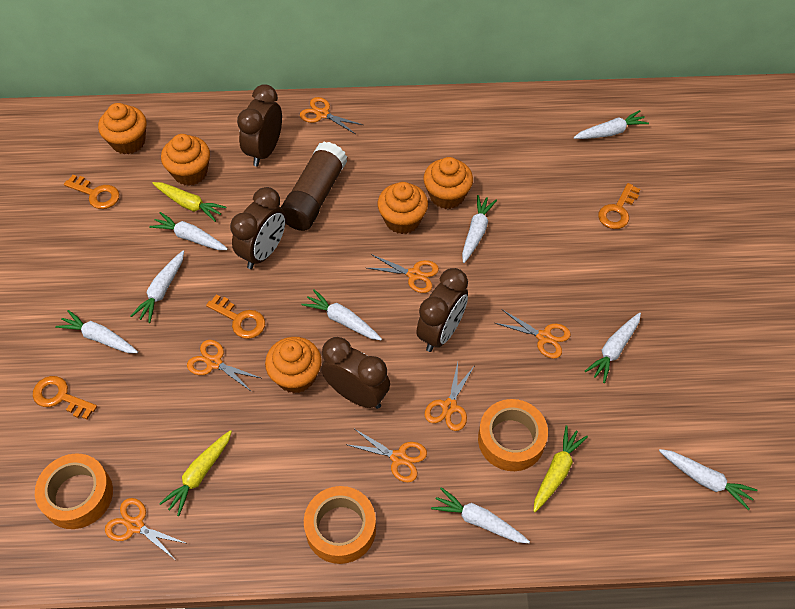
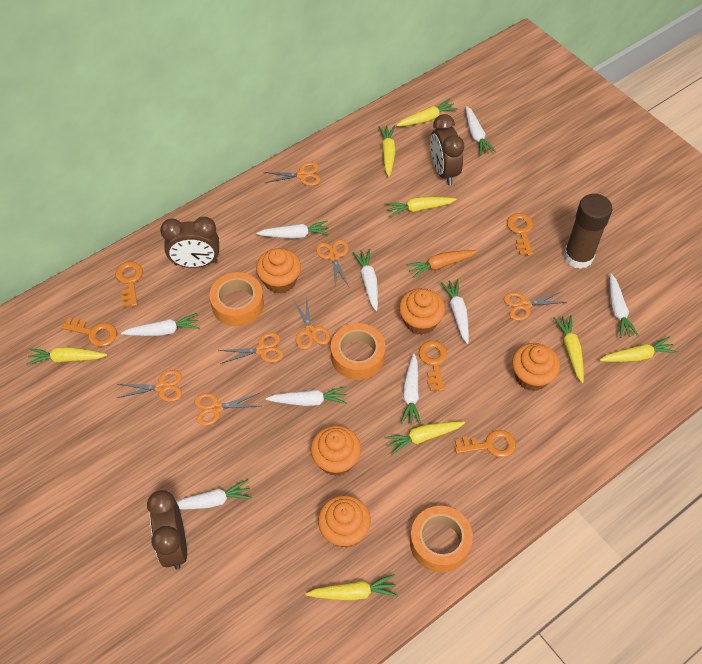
brown clock: 4 -> 3
orange carrot: 0 -> 1
orange key: 4 -> 5
yellow carrot: 3 -> 8

